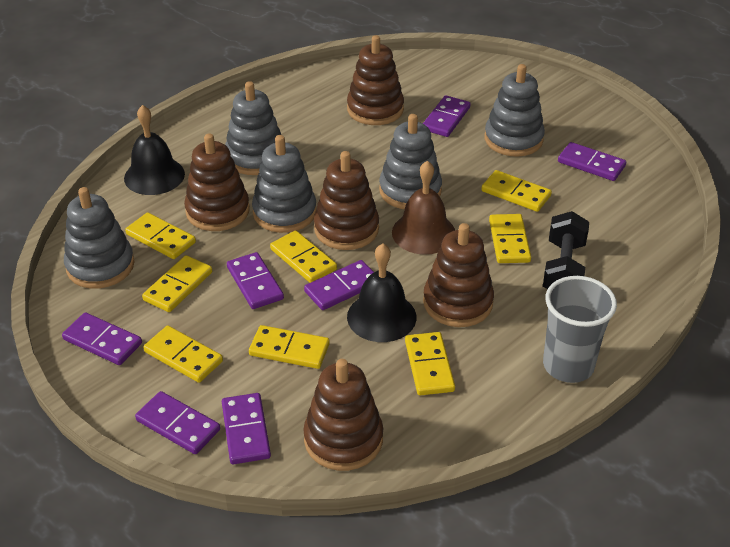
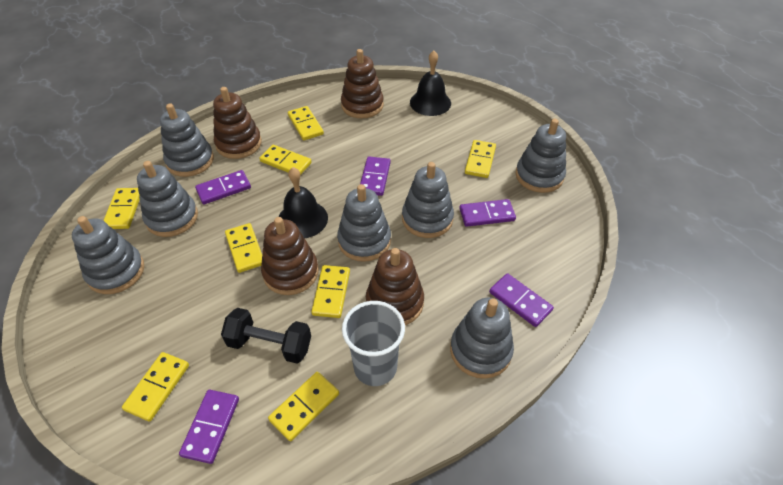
brown bell: 1 -> 0
brown stacking toy: 5 -> 4
grey stacking toy: 5 -> 7
purple domino: 7 -> 5

